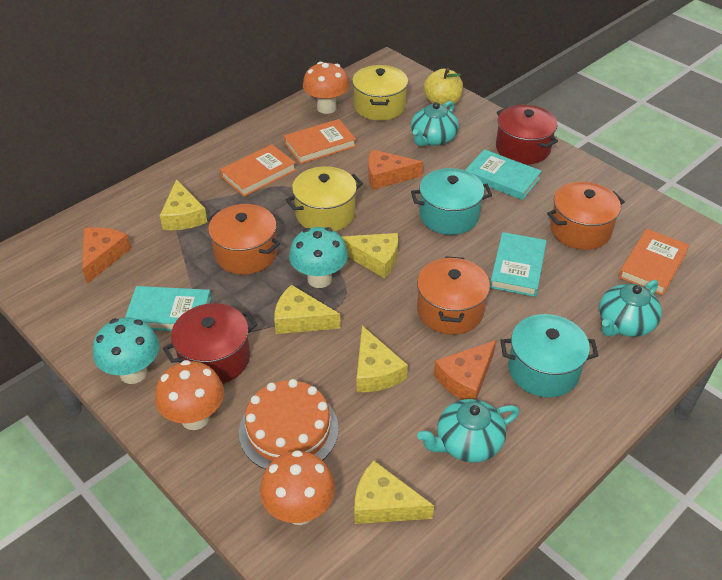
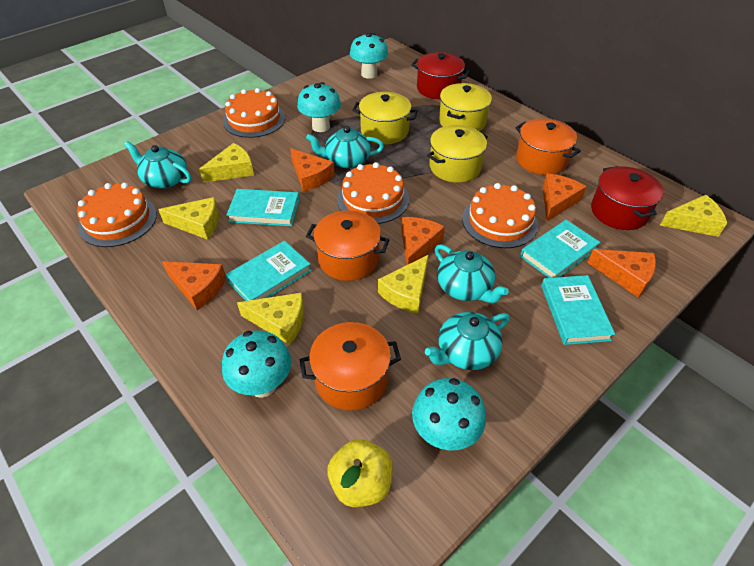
orange book: 3 -> 0
orange cake: 1 -> 4
orange cheese: 3 -> 5
orange mushroom: 3 -> 0
turquoise book: 3 -> 4
turquoise mushroom: 2 -> 4
turquoise pot: 2 -> 0
turquoise teapot: 3 -> 4
yellow pot: 2 -> 3

